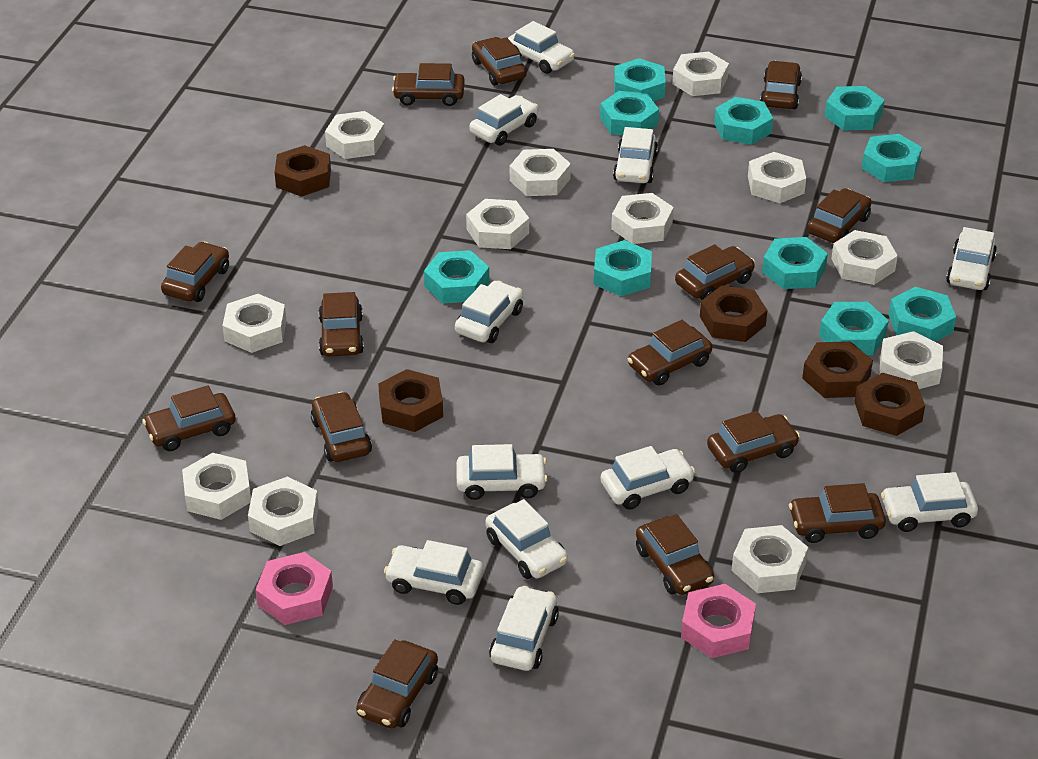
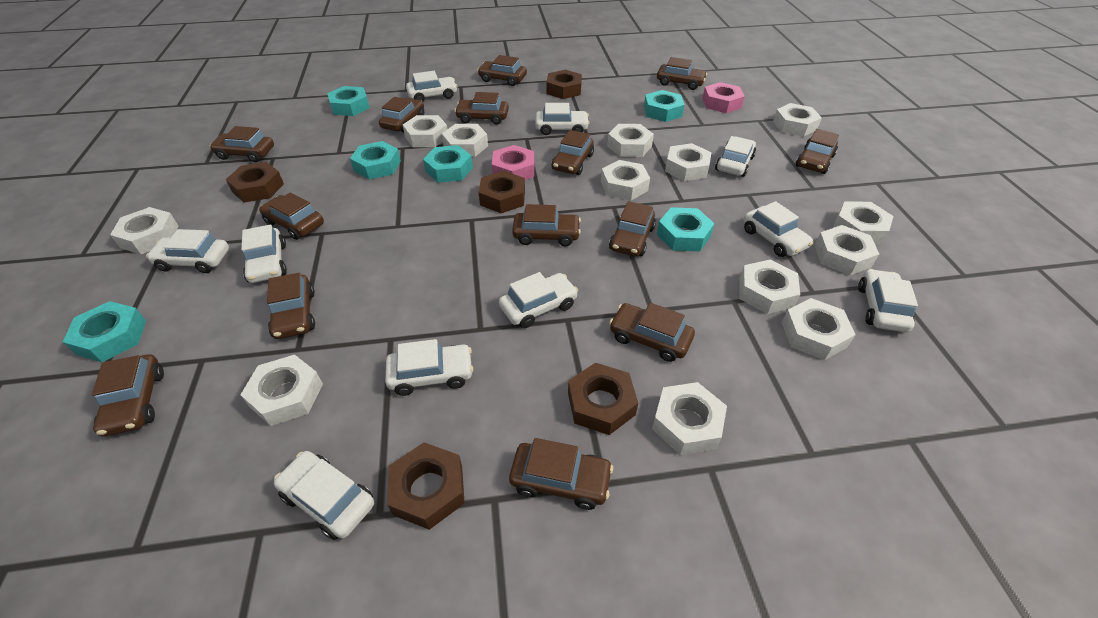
turquoise nut: 10 -> 6
white car: 11 -> 10
white nut: 12 -> 13

